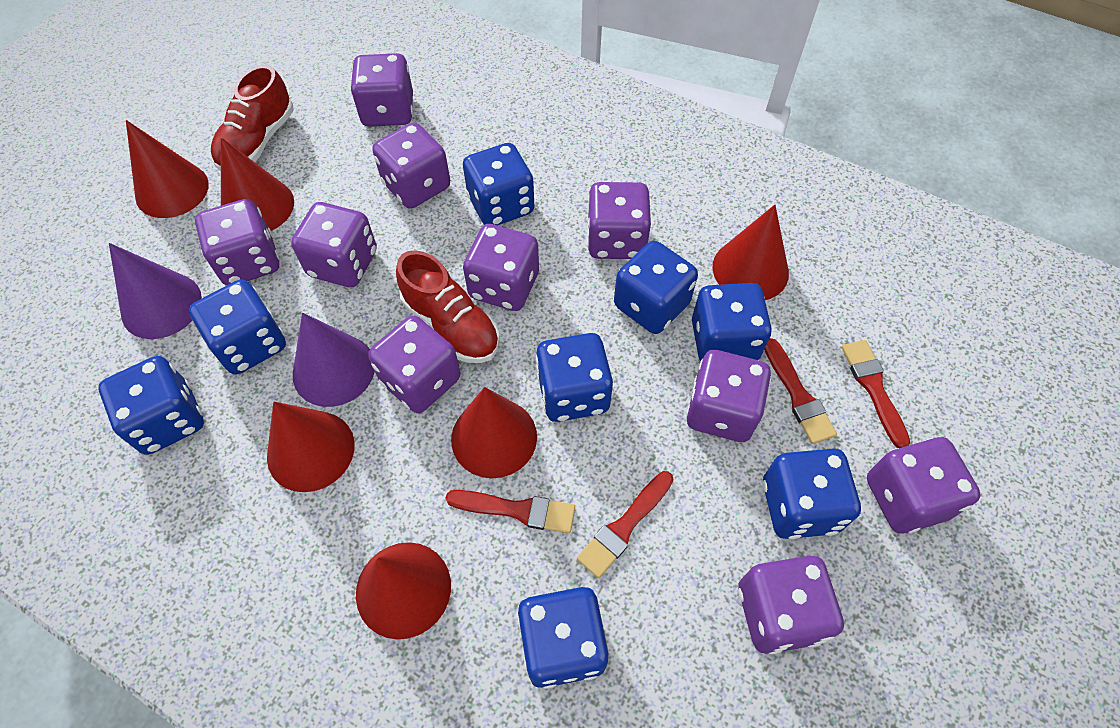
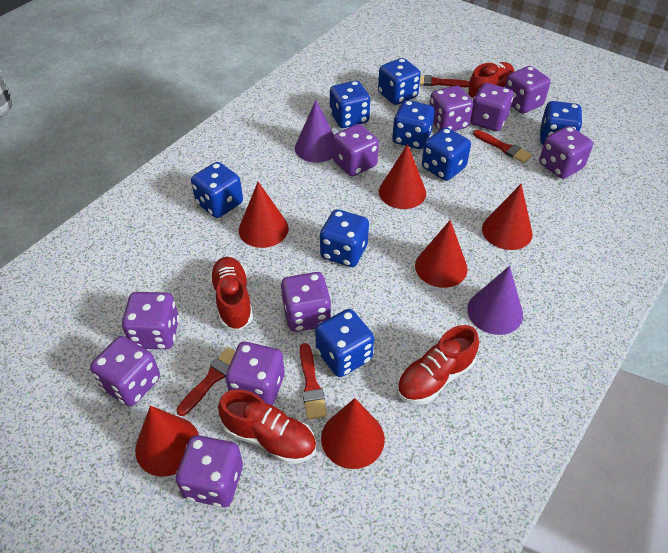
red shoe: 2 -> 4

